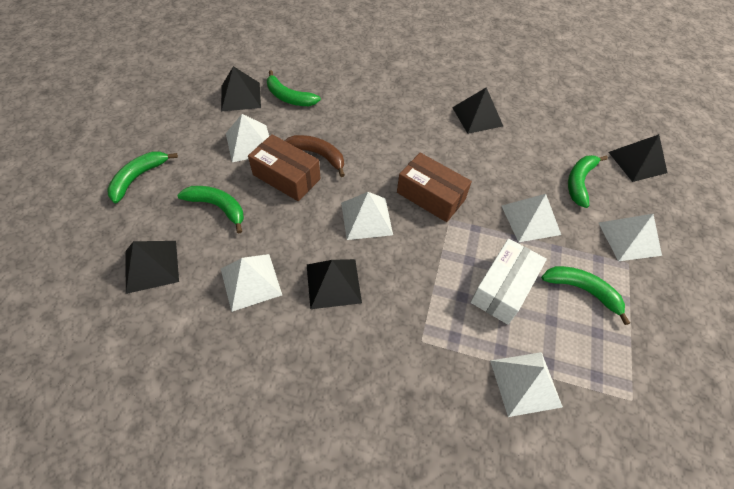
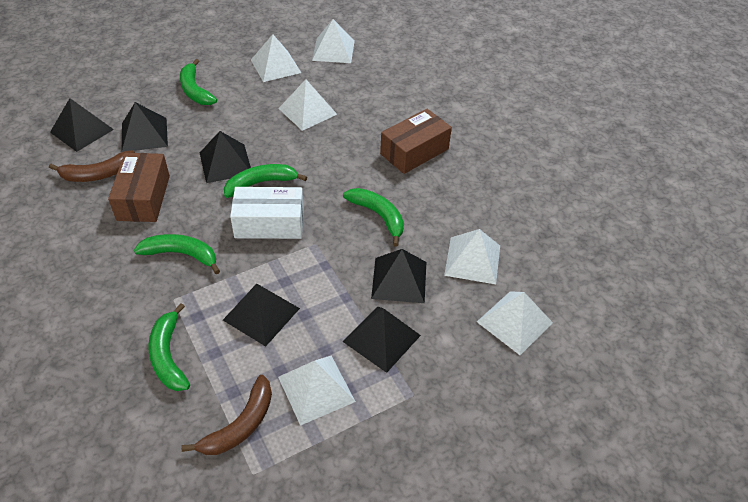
black pyramid: 5 -> 6
brown banana: 1 -> 2

